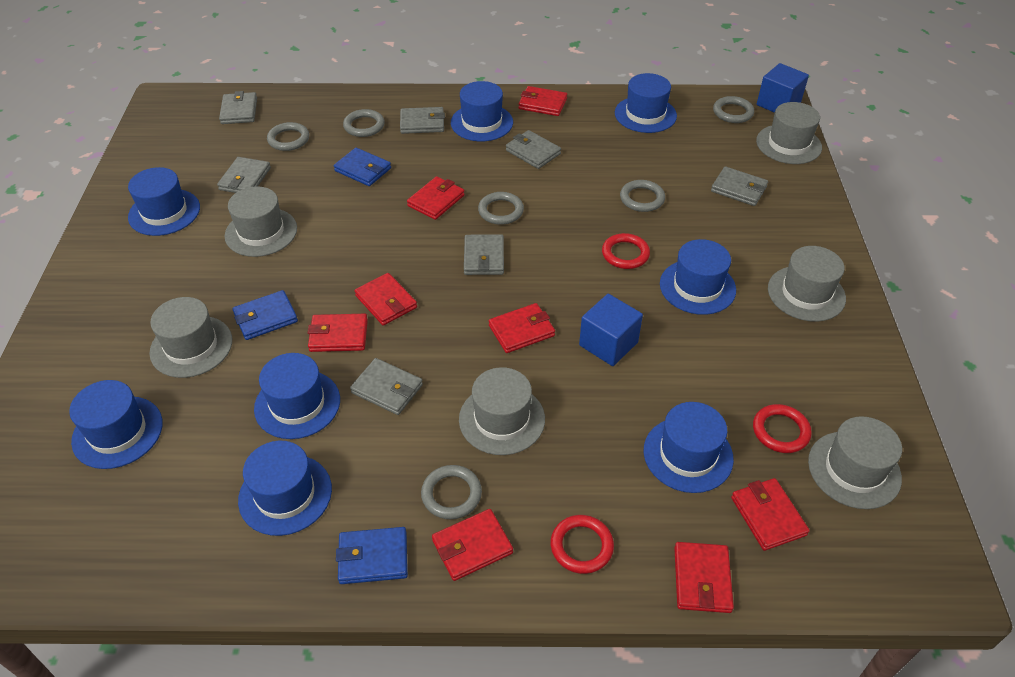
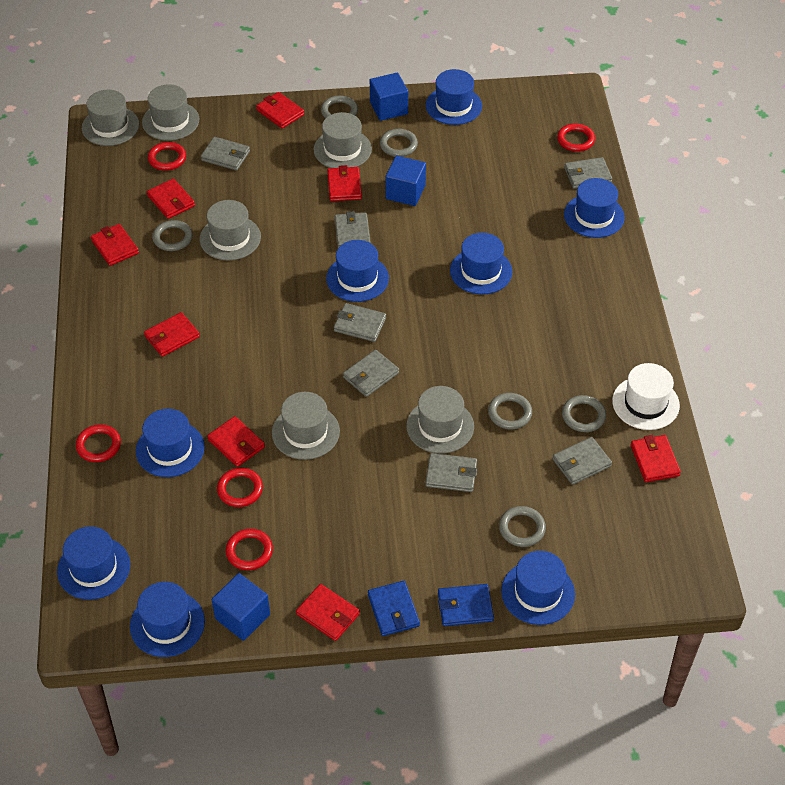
blue cube: 2 -> 3
blue wallet: 3 -> 2
red ring: 3 -> 5
white hat: 0 -> 1

